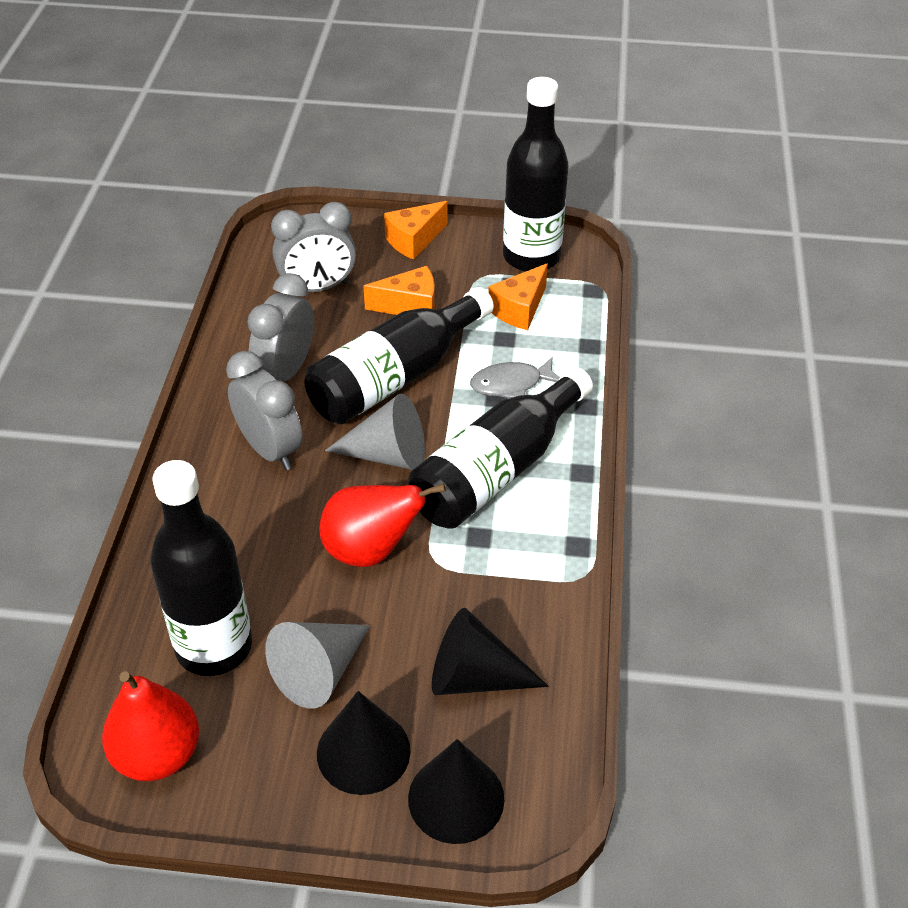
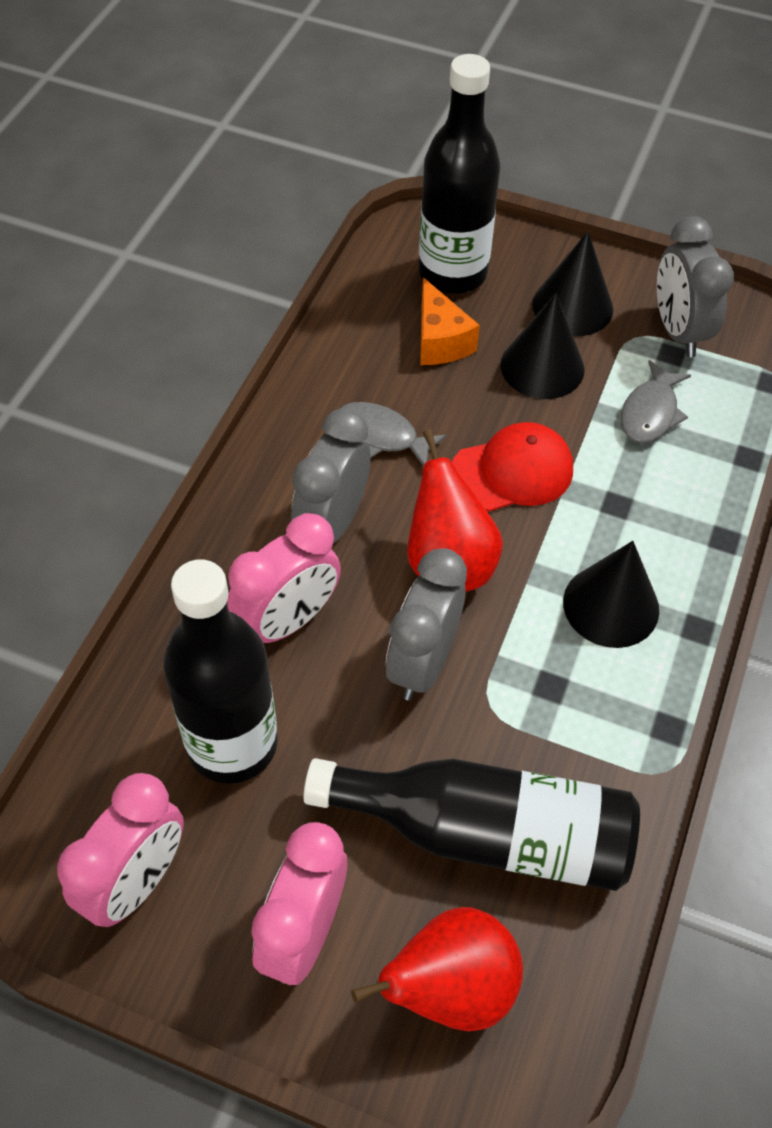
black bottle: 4 -> 3
grey cone: 2 -> 0
grey fish: 1 -> 2
orange cheese: 3 -> 1
pink clock: 0 -> 3
red cap: 0 -> 1

